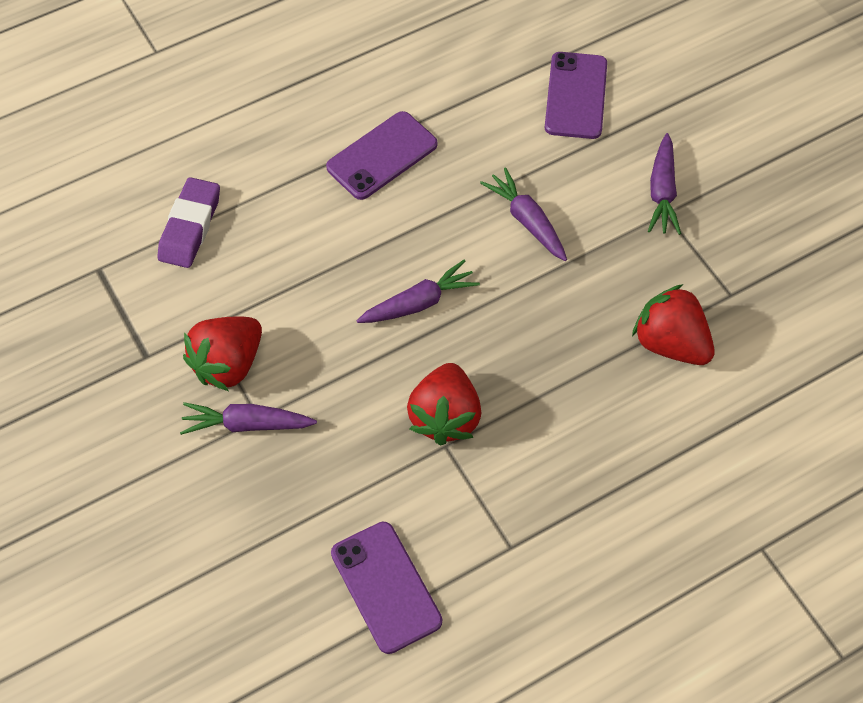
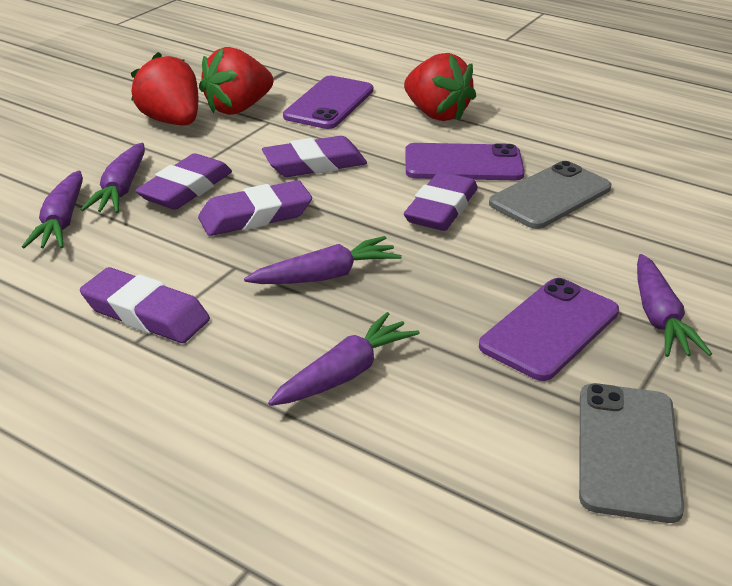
grey phone: 0 -> 2
purple carrot: 4 -> 5
purple eraser: 1 -> 5

